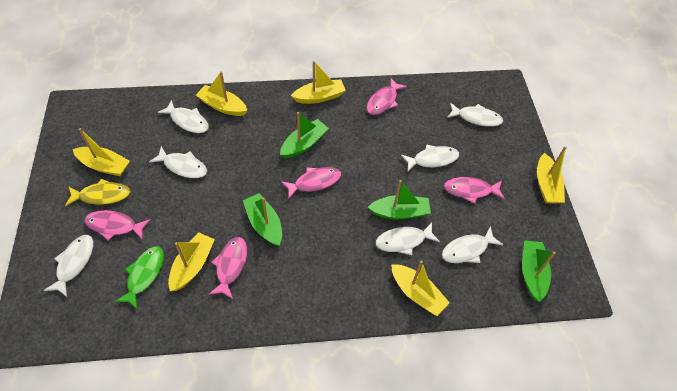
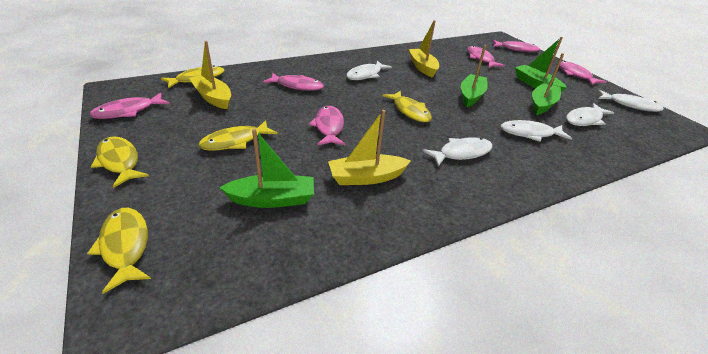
green fish: 1 -> 0
pink fish: 5 -> 6
white fish: 7 -> 5
yellow boat: 6 -> 3
yellow fish: 1 -> 5

